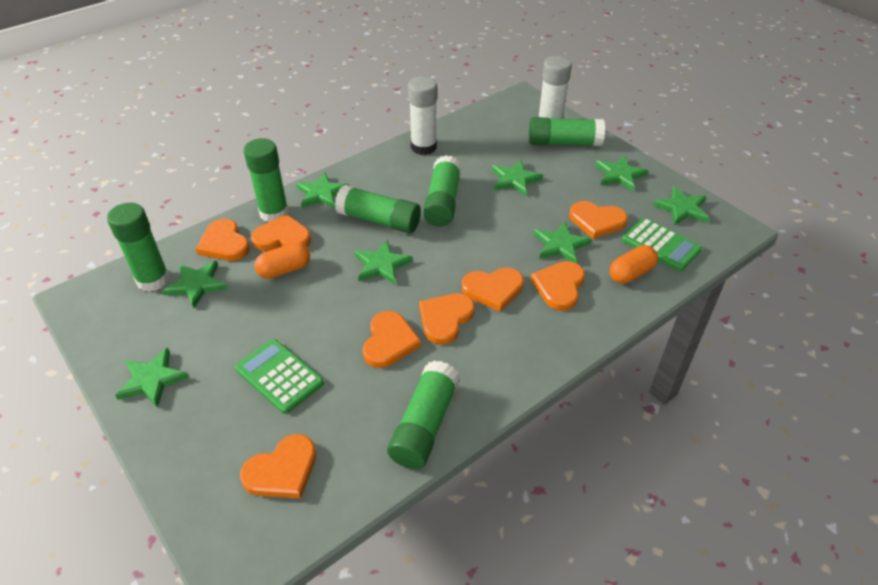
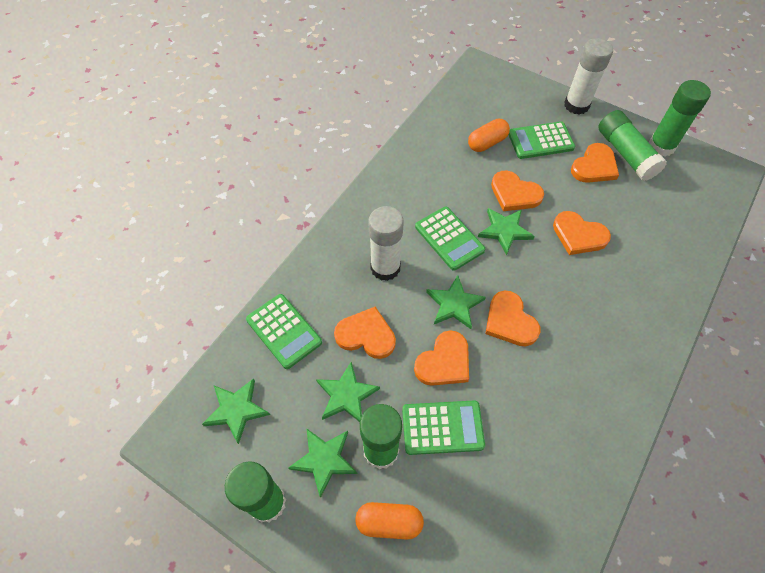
green calculator: 2 -> 4
green glue stick: 6 -> 4
green star: 8 -> 5
orange heart: 8 -> 6

